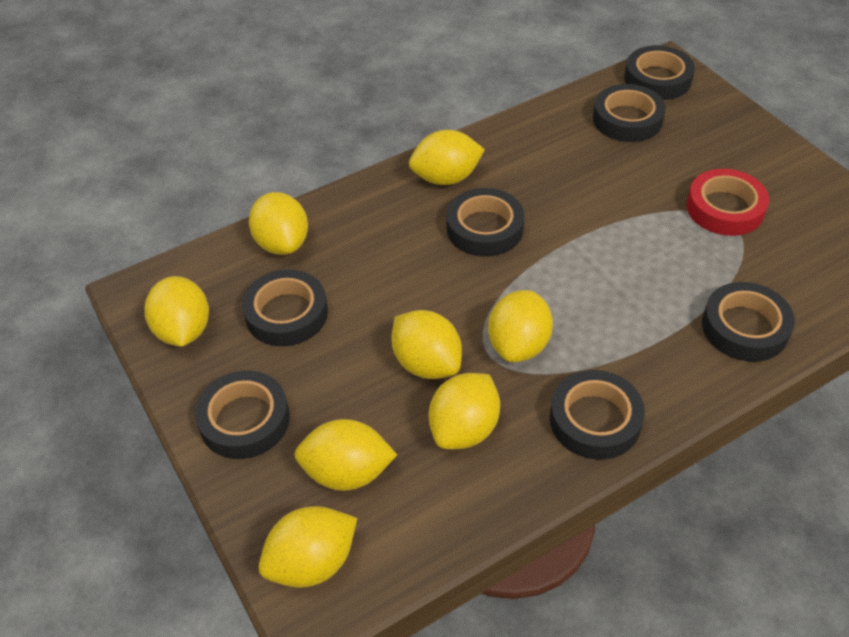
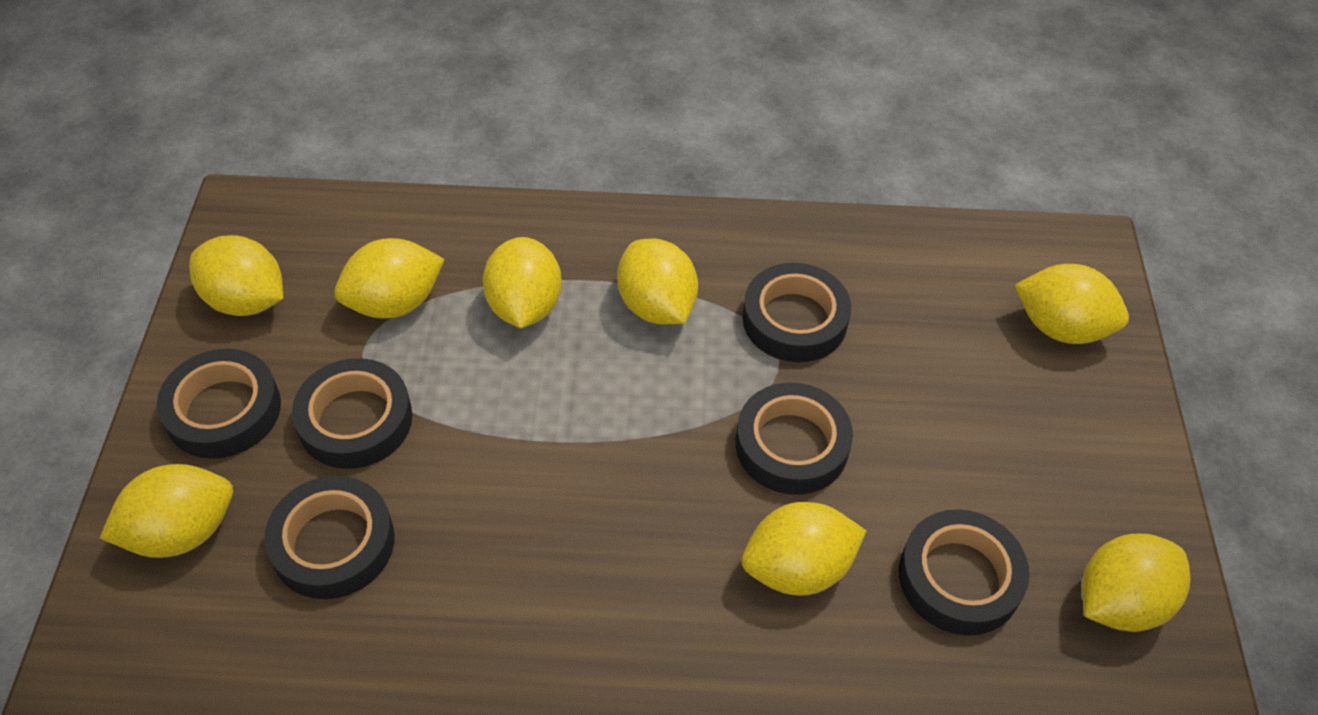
black tape: 7 -> 6
red tape: 1 -> 0

